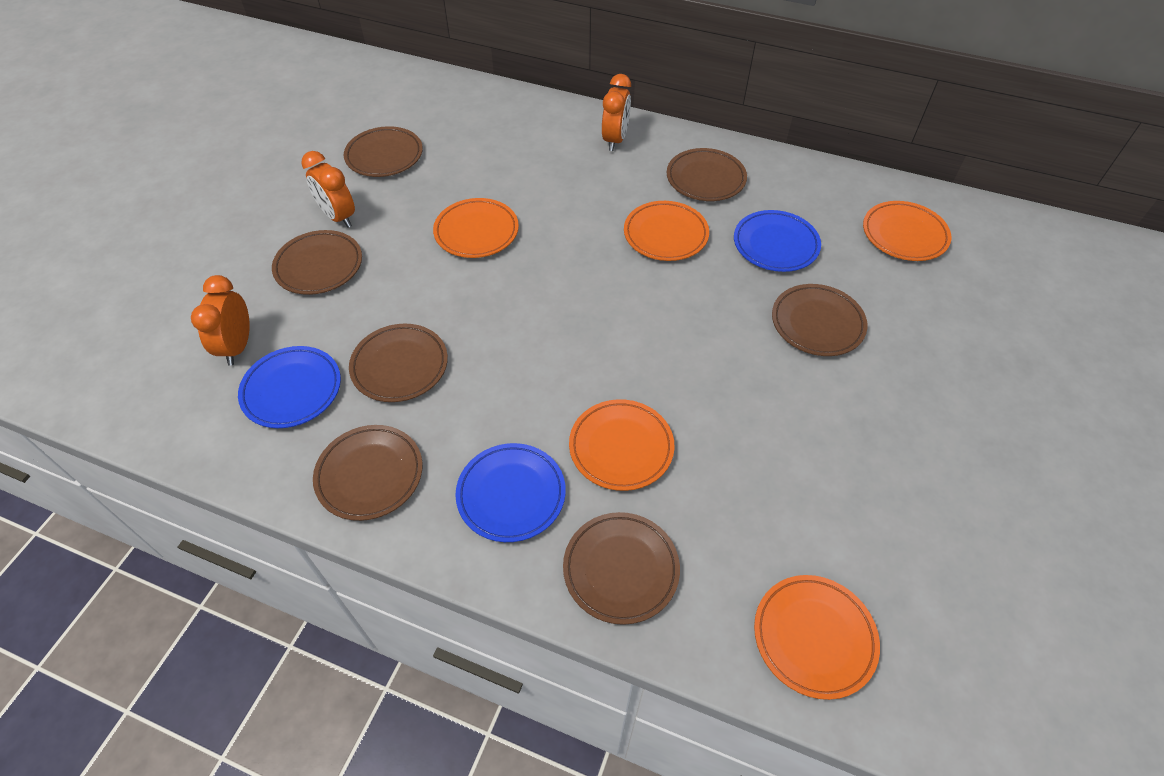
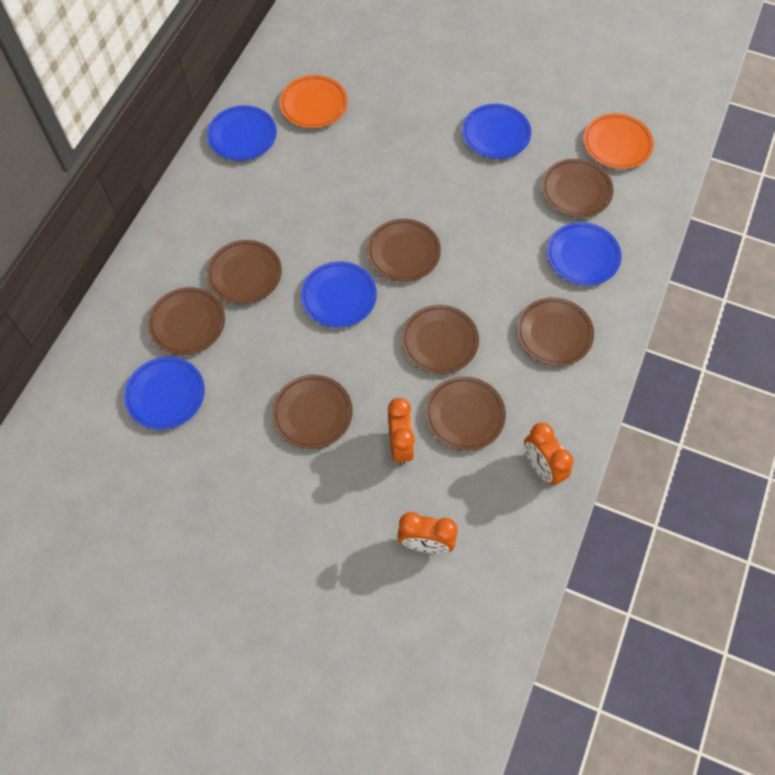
blue plate: 3 -> 5
brown plate: 7 -> 8
orange plate: 5 -> 2

